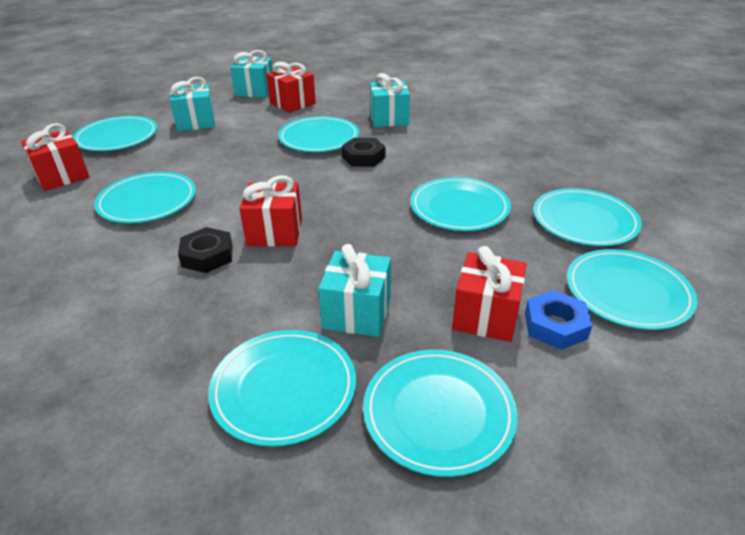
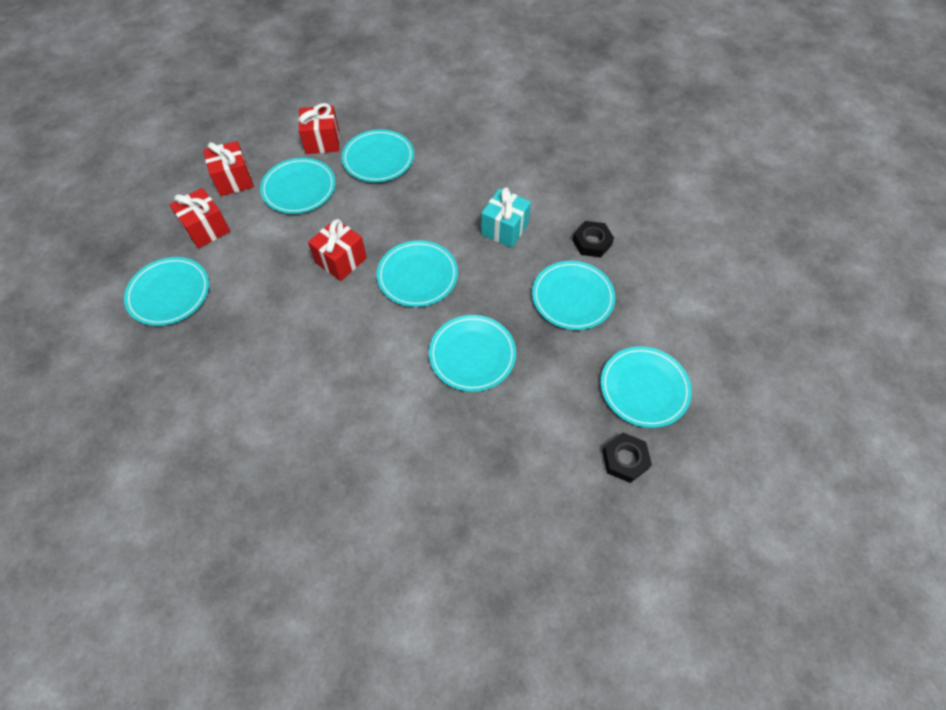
blue nut: 1 -> 0
turquoise gift: 4 -> 1
turquoise plate: 8 -> 7

